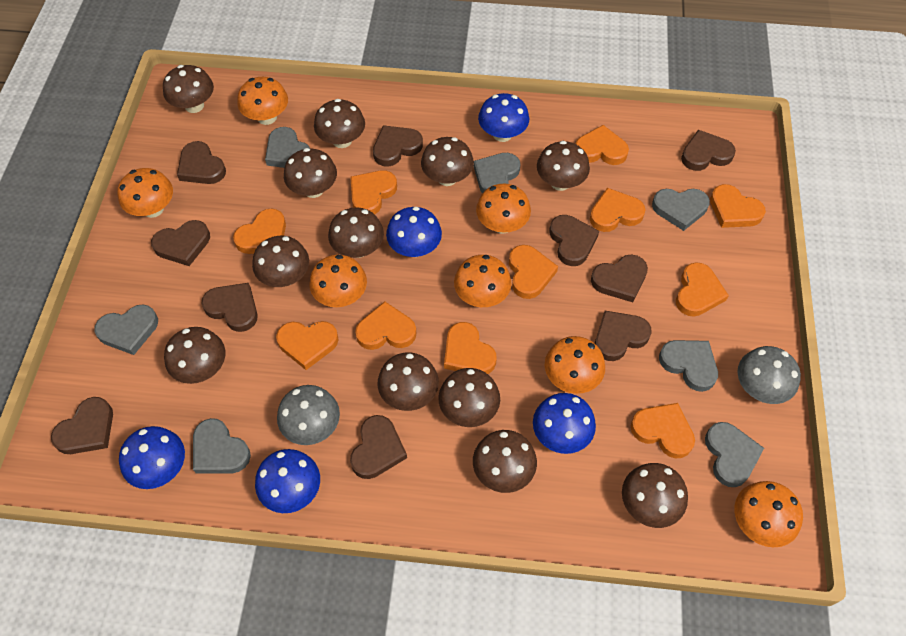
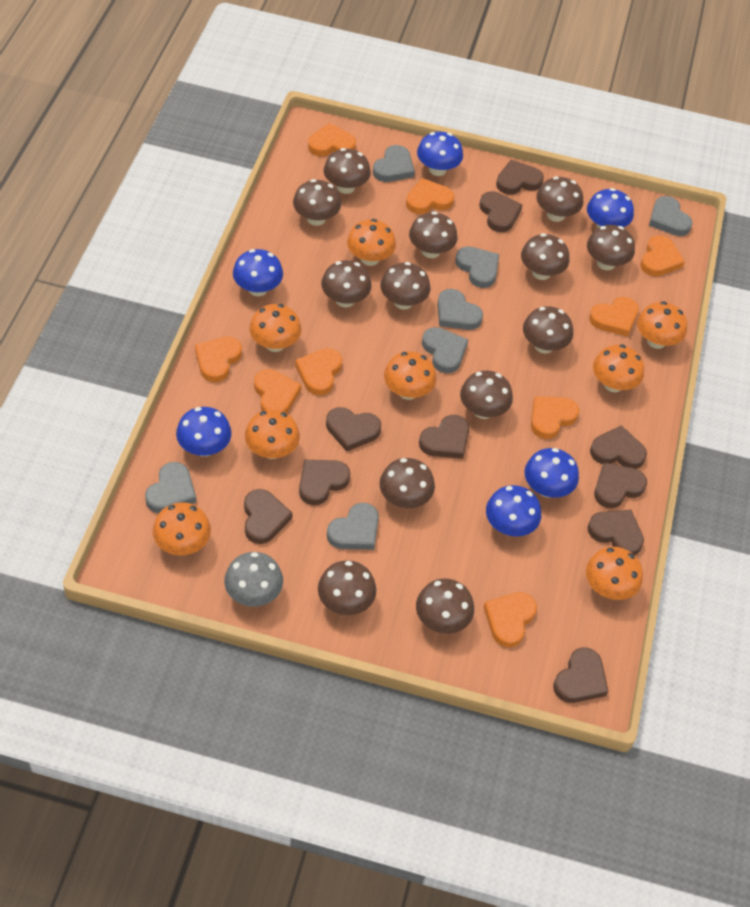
blue mushroom: 5 -> 6
brown mushroom: 12 -> 13
grey mushroom: 2 -> 1
orange heart: 11 -> 9
orange mushroom: 7 -> 8

